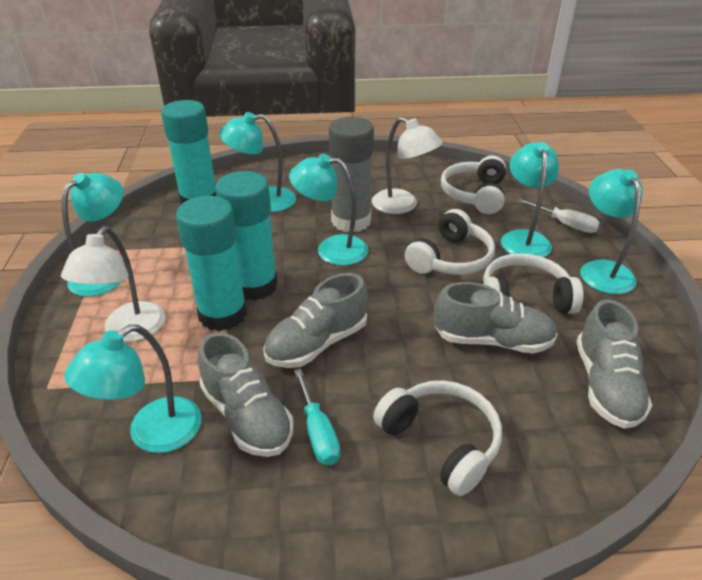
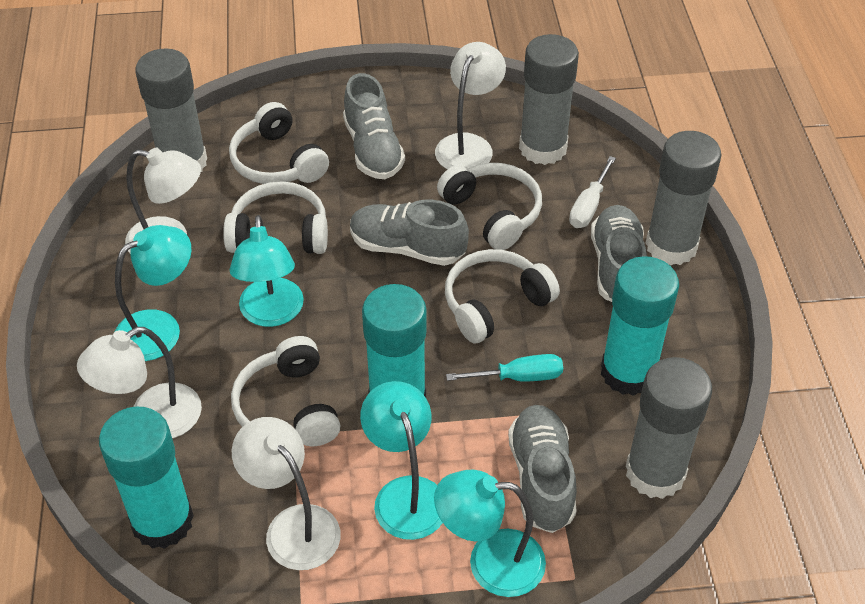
grey glue stick: 1 -> 4
turquoise lamp: 6 -> 4
white headphones: 4 -> 5
white lamp: 2 -> 4

